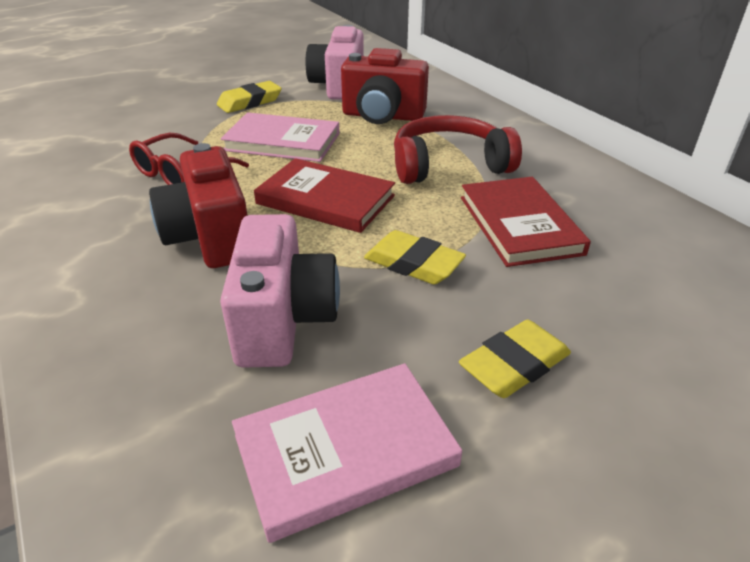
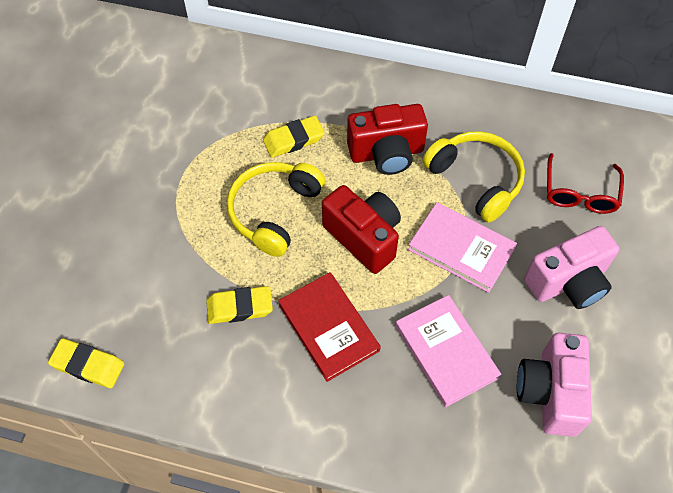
red book: 2 -> 1
red headphones: 1 -> 0
yellow headphones: 0 -> 2

